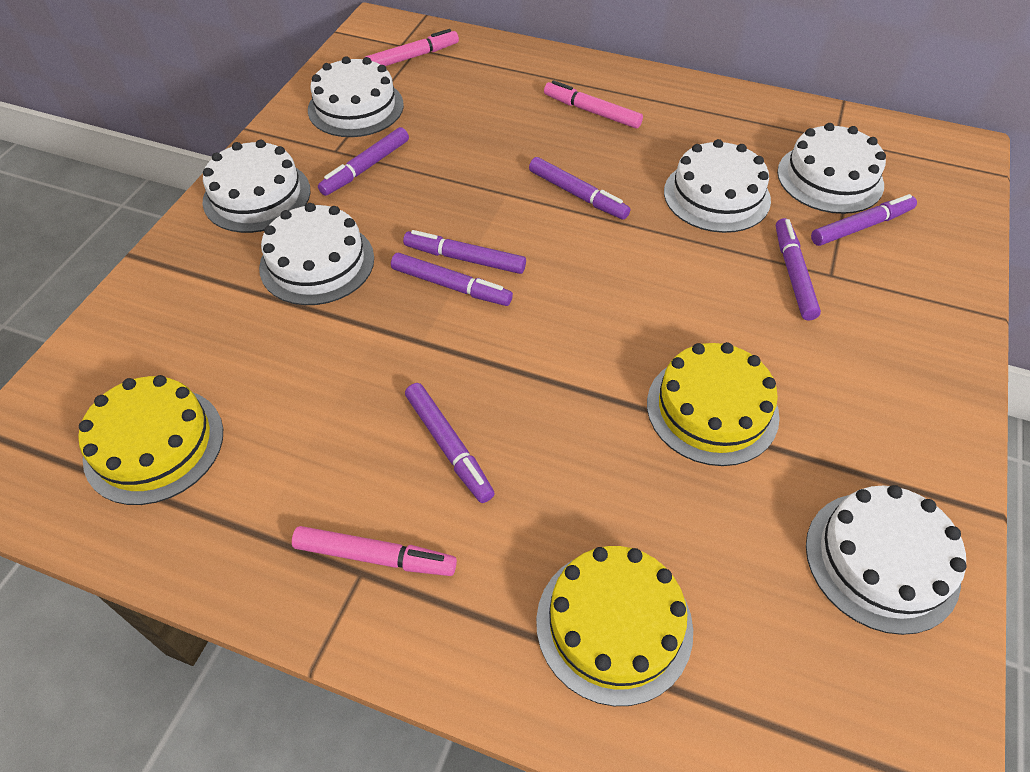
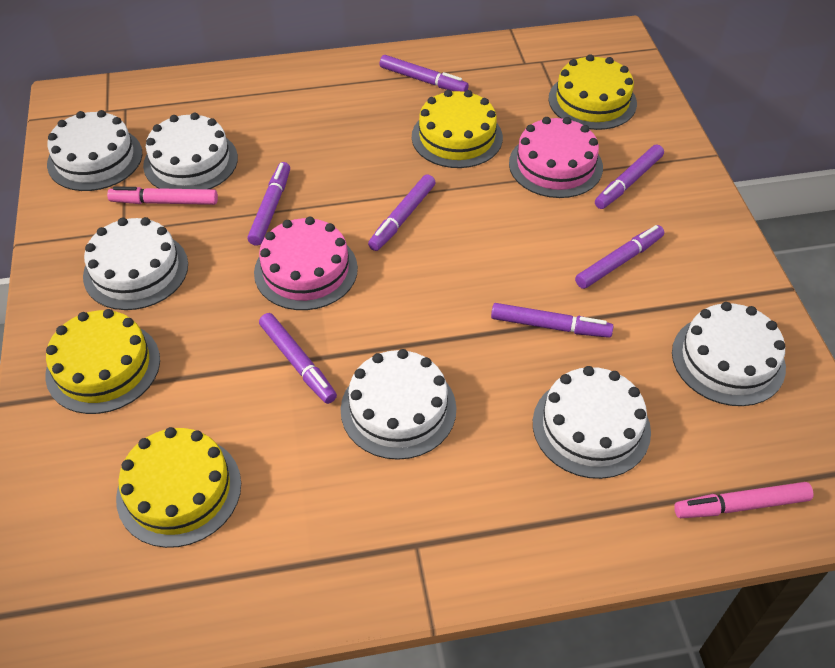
pink cake: 0 -> 2
pink marker: 3 -> 2
yellow cake: 3 -> 4

